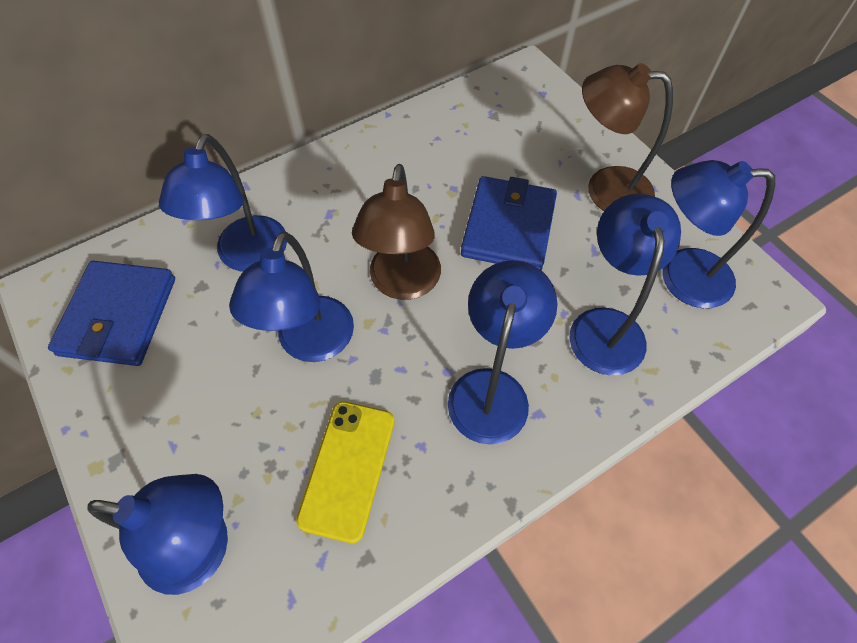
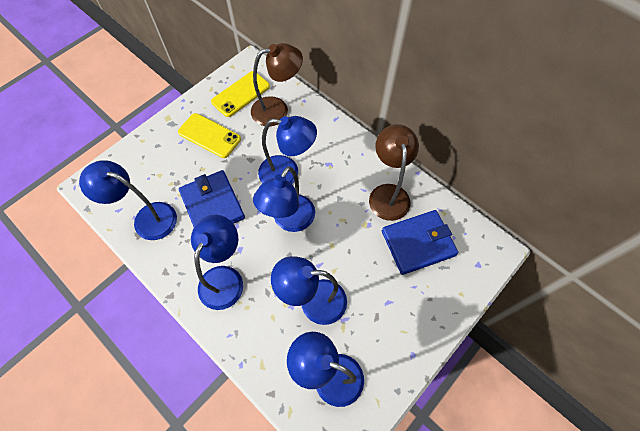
yellow phone: 1 -> 2

